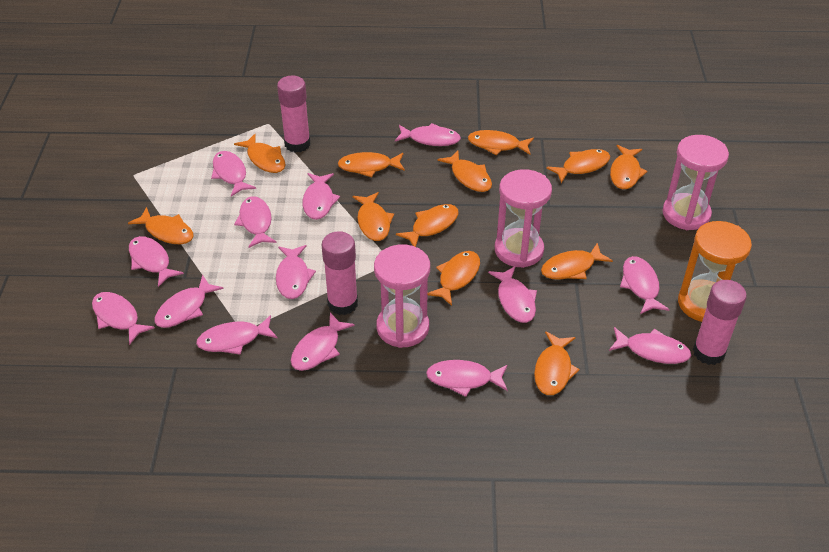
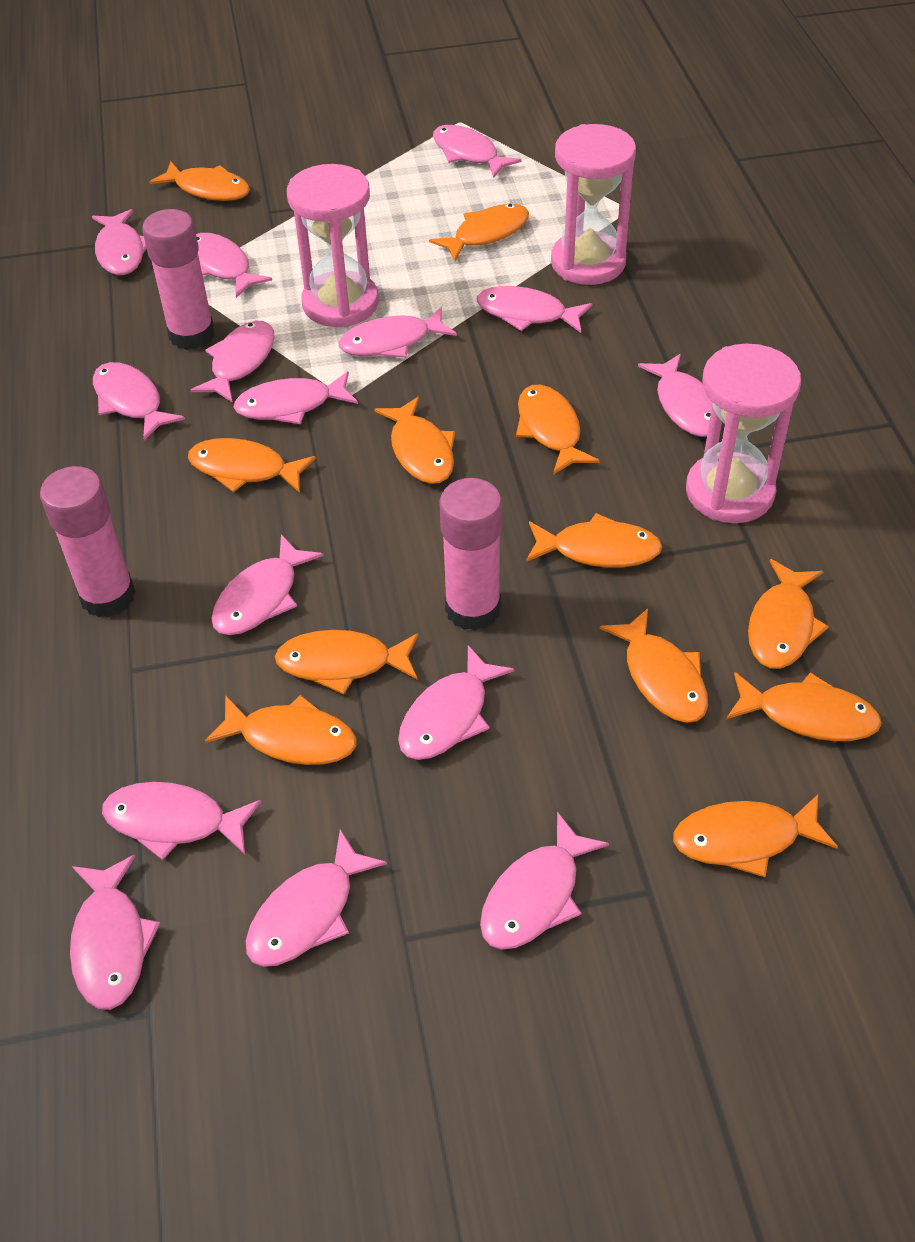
orange hourglass: 1 -> 0
pink fish: 14 -> 15

